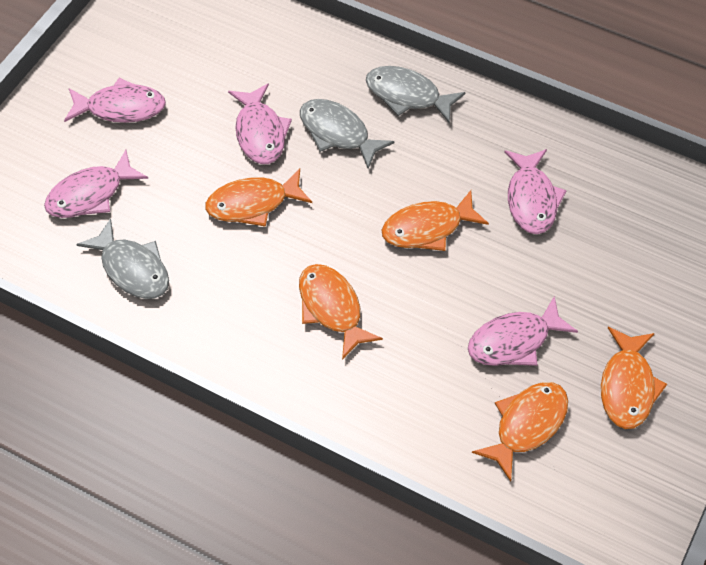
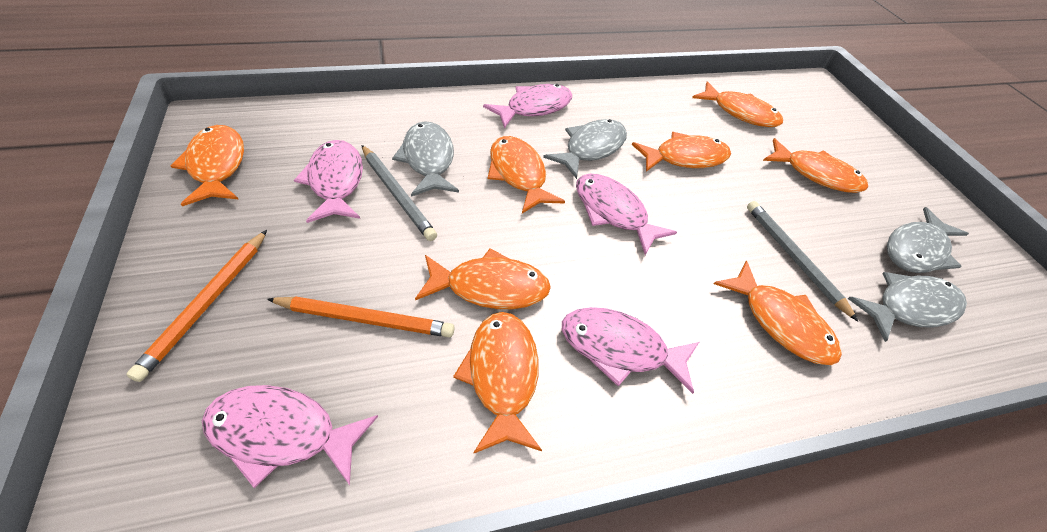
grey fish: 3 -> 4
grey pencil: 0 -> 2
orange fish: 5 -> 8
orange pencil: 0 -> 2

